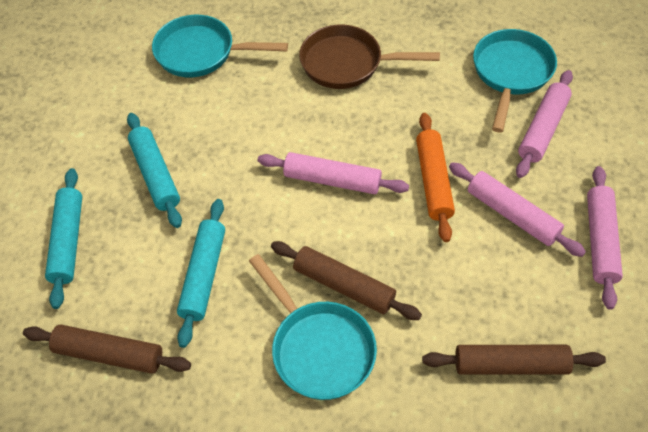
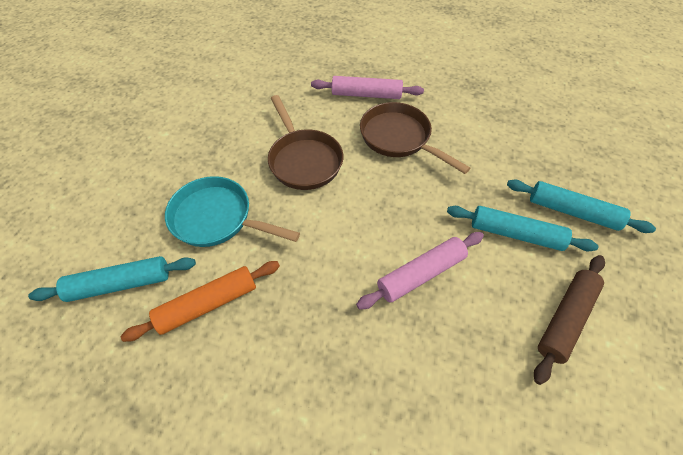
brown pan: 1 -> 2
brown rolling pin: 3 -> 1
pink rolling pin: 4 -> 2
turquoise pan: 3 -> 1

